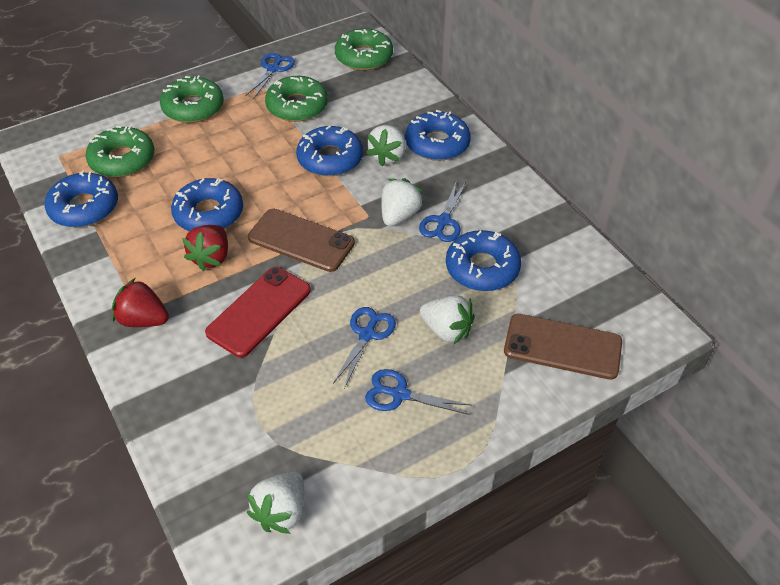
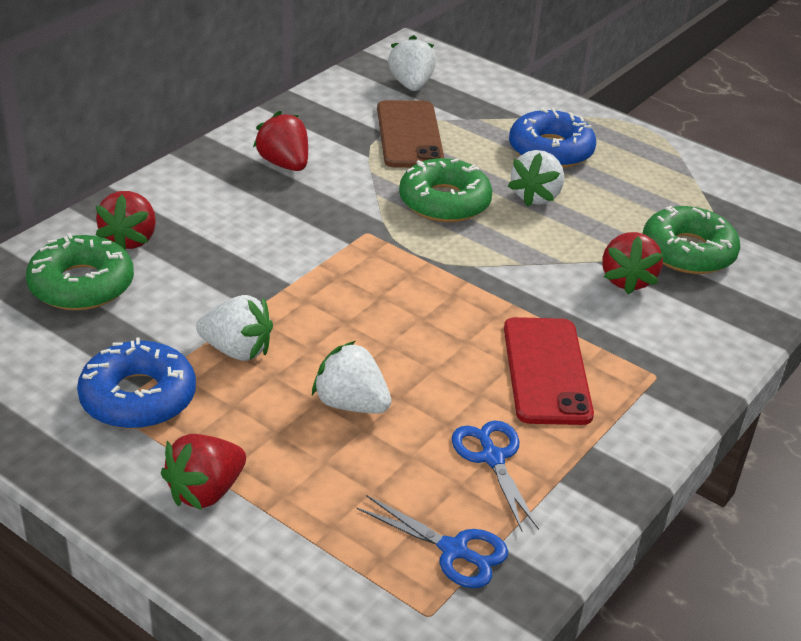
blue donut: 5 -> 2
blue scissors: 4 -> 2
brown phone: 2 -> 1
green donut: 4 -> 3
red strawberry: 2 -> 4

